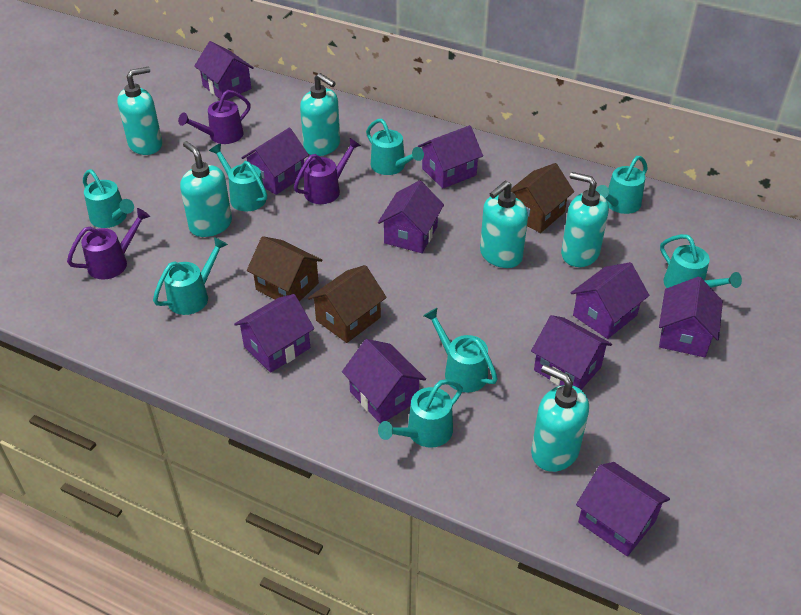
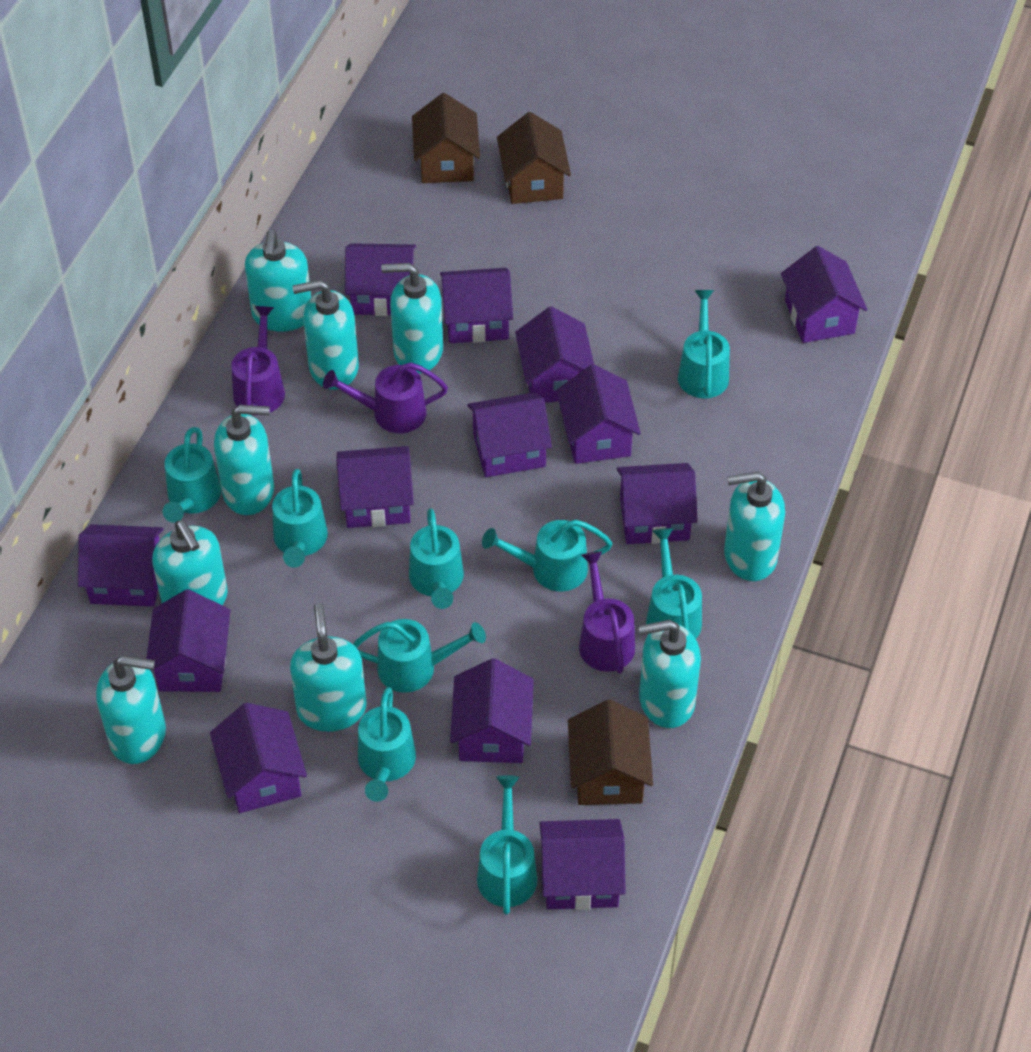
purple house: 10 -> 13
turquoise soap dispenser: 6 -> 9
turquoise watering can: 8 -> 9

